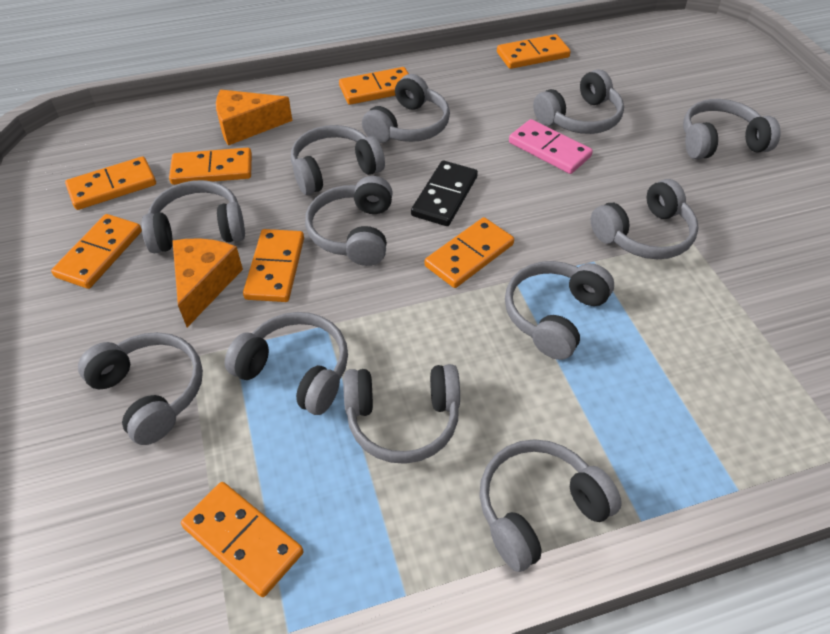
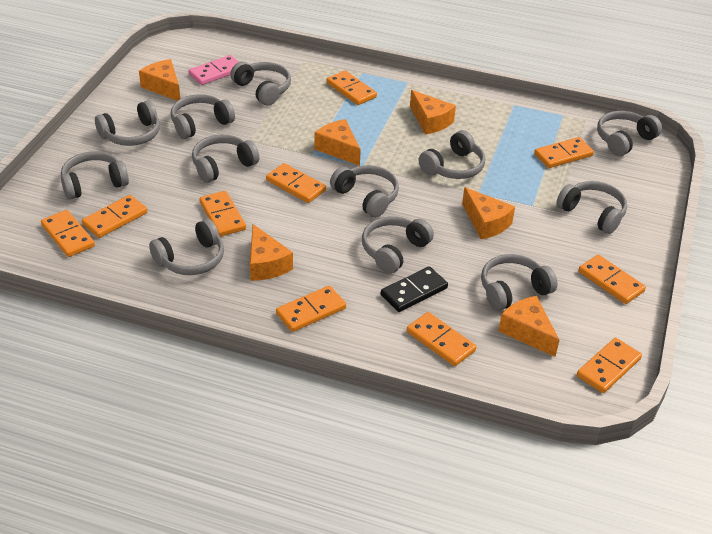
orange cheese: 2 -> 6
orange domino: 8 -> 10

